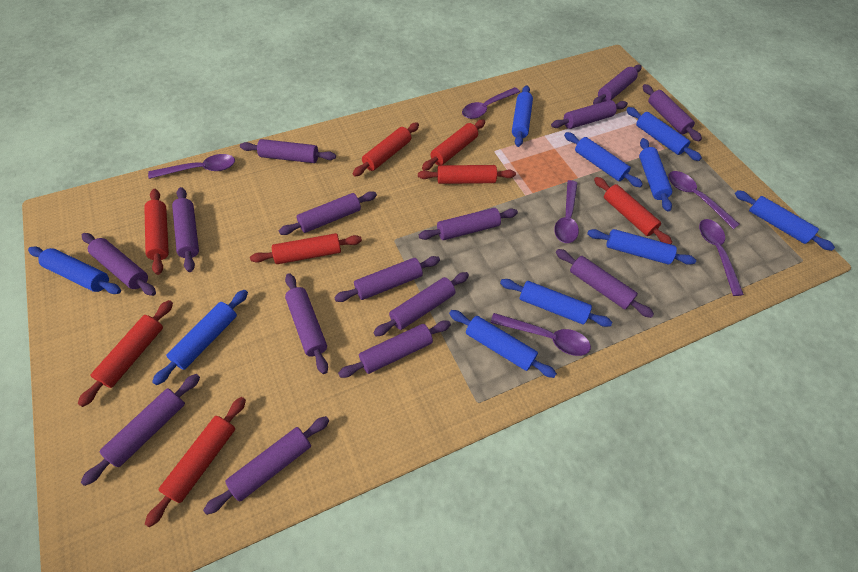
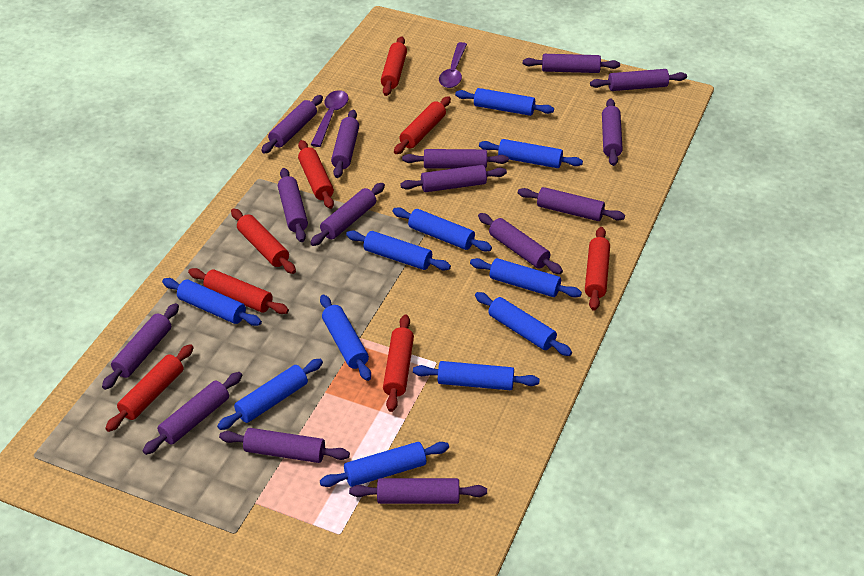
blue rolling pin: 10 -> 11
purple spoon: 6 -> 2

